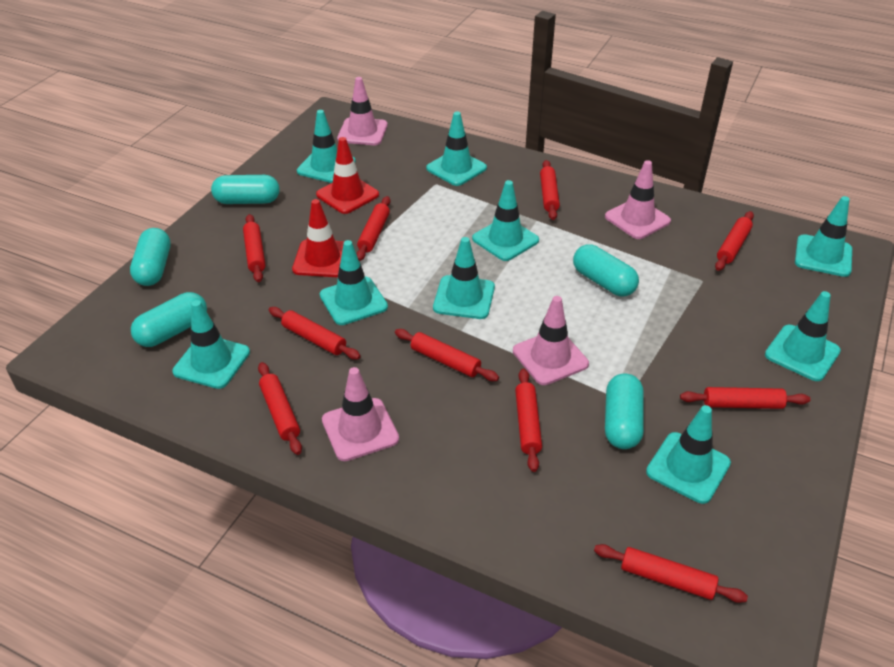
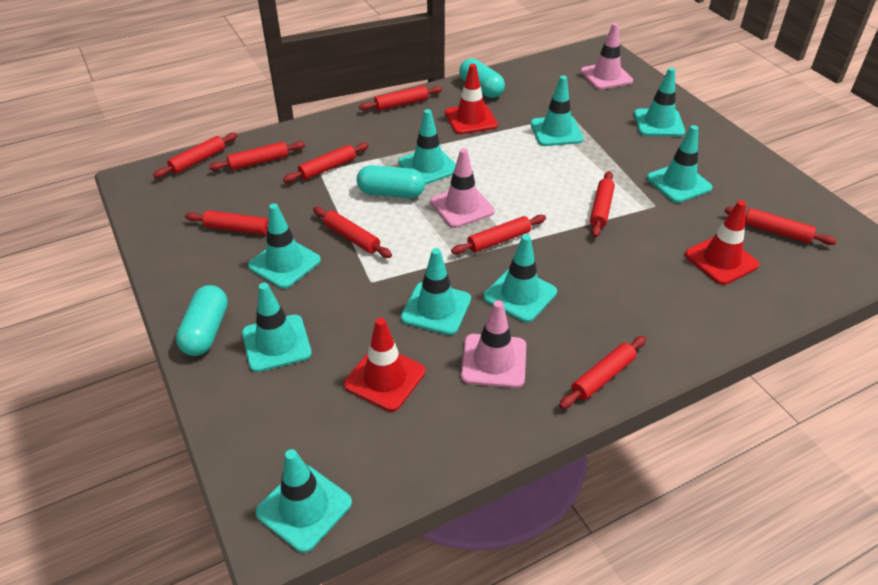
pink traffic cone: 4 -> 3
red traffic cone: 2 -> 3
turquoise capsule: 5 -> 3

